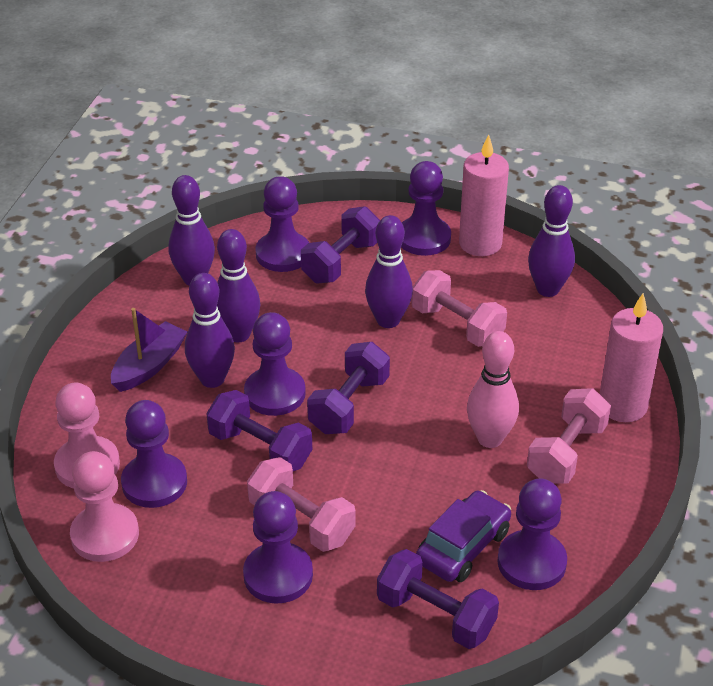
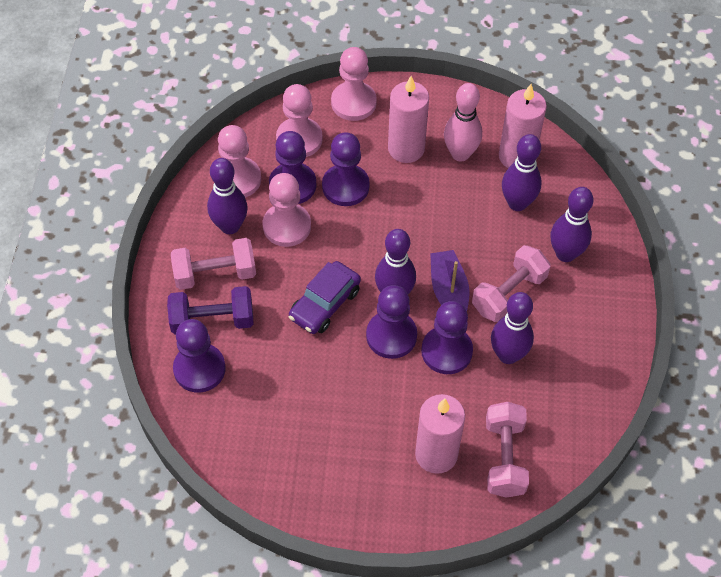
pink candle: 2 -> 3
pink pawn: 2 -> 4
purple dumbbell: 4 -> 1
purple pawn: 6 -> 5

